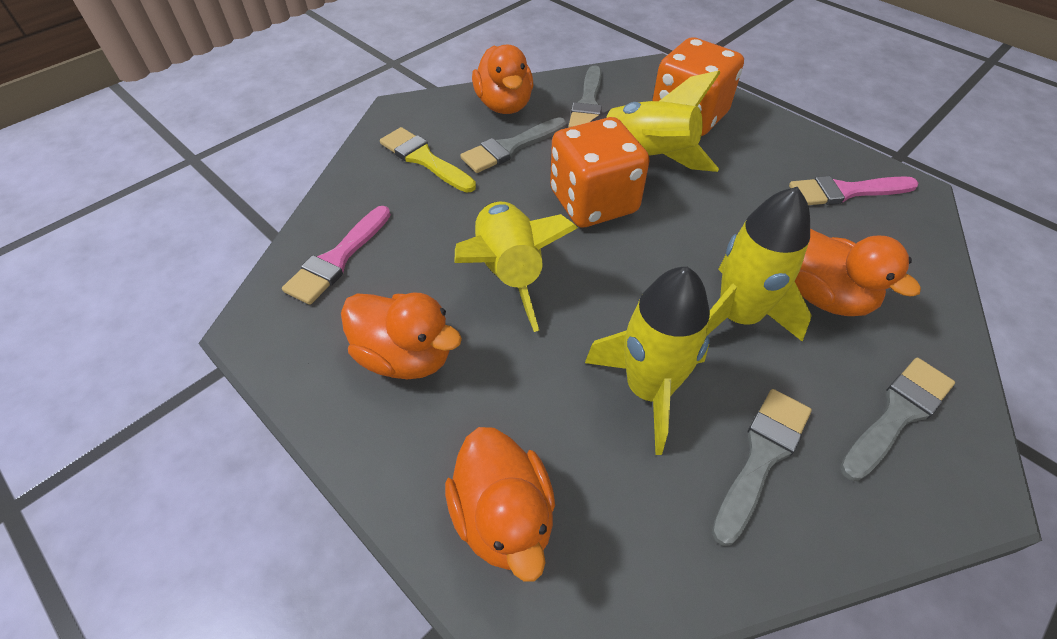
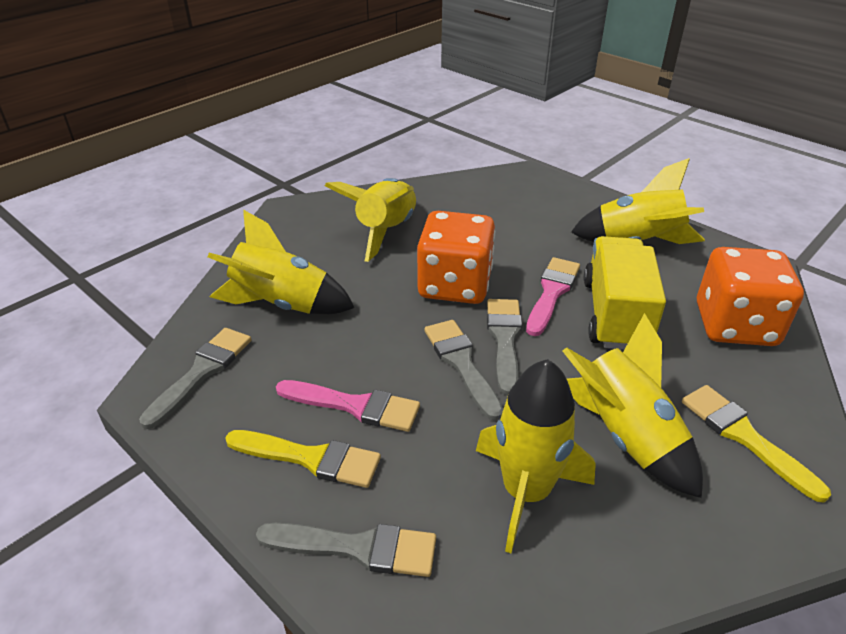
orange duck: 4 -> 0
yellow brush: 1 -> 2
yellow rocket: 4 -> 5
yellow truck: 0 -> 1

